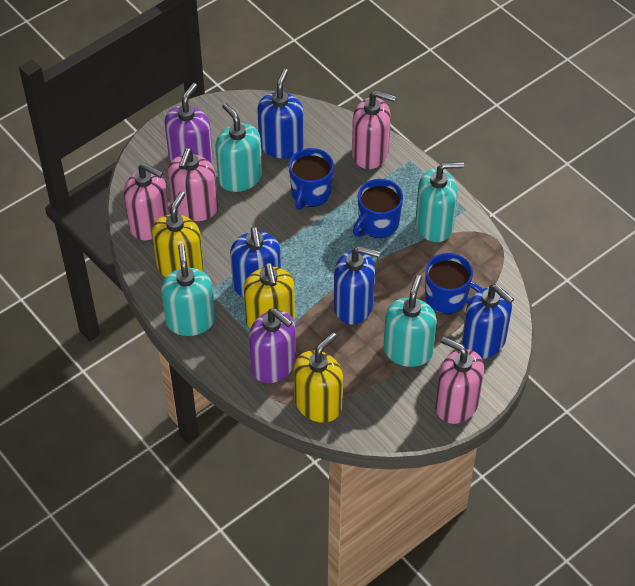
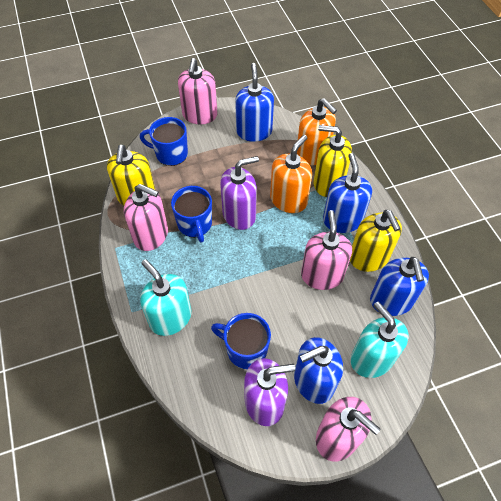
orange soap dispenser: 0 -> 2
turquoise soap dispenser: 4 -> 2

